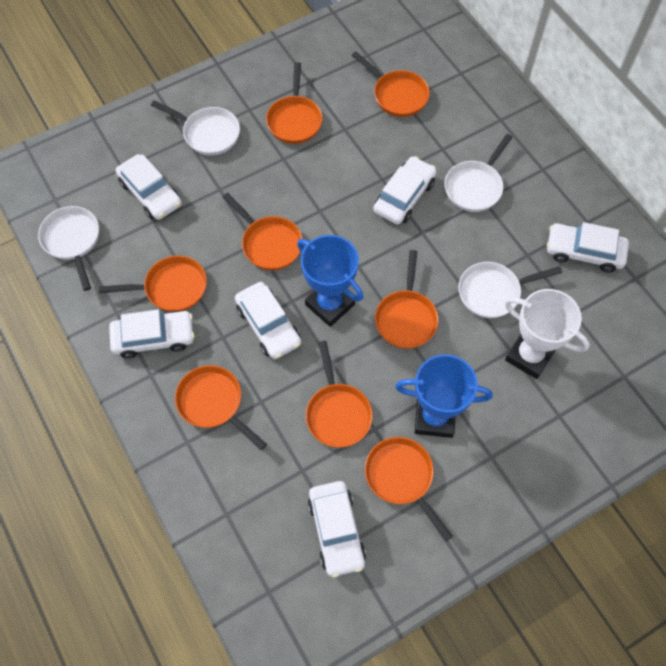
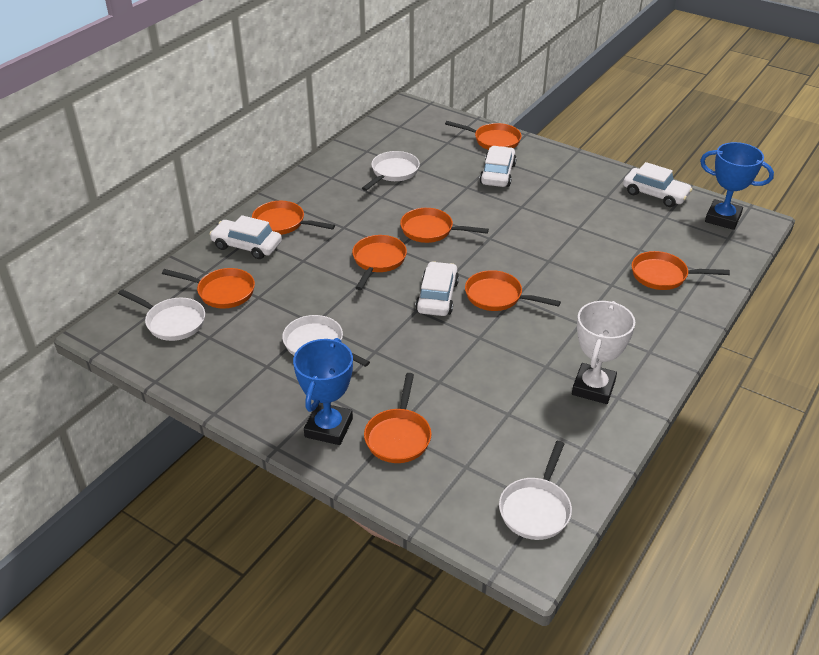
white car: 6 -> 4

